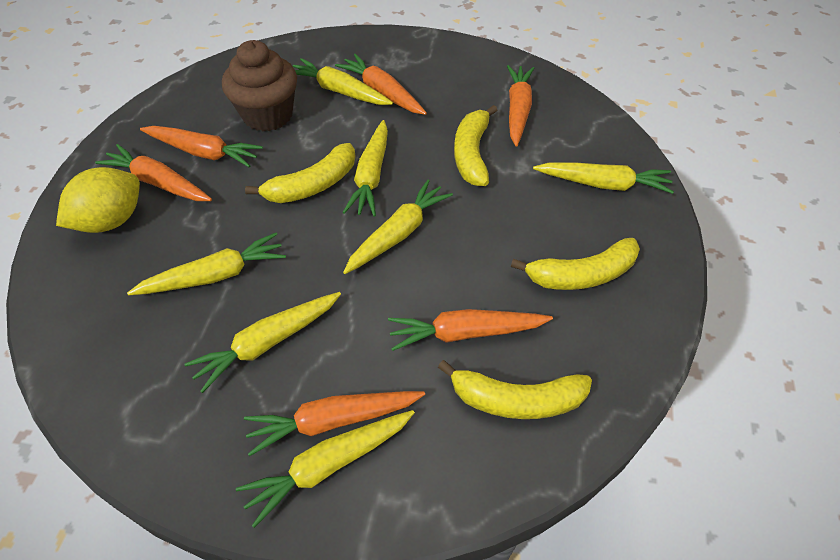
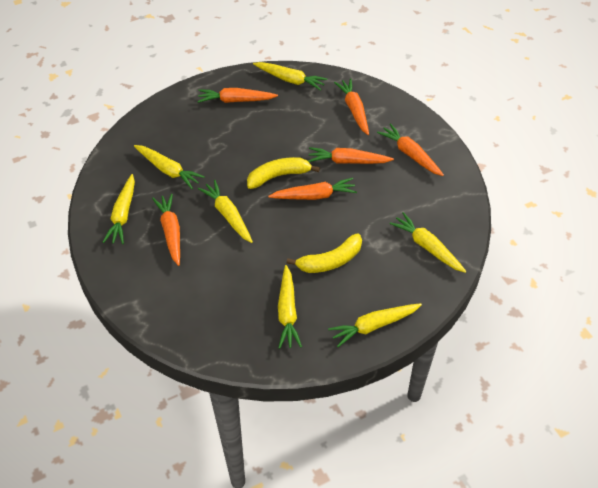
brown cupcake: 1 -> 0
yellow banana: 4 -> 2
yellow lemon: 1 -> 0

